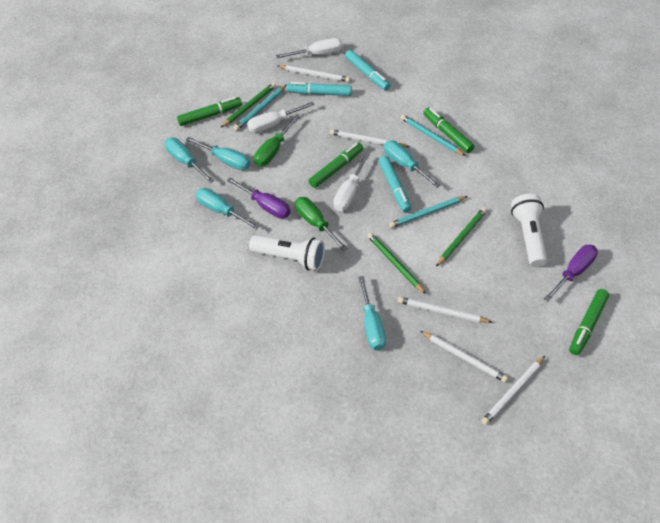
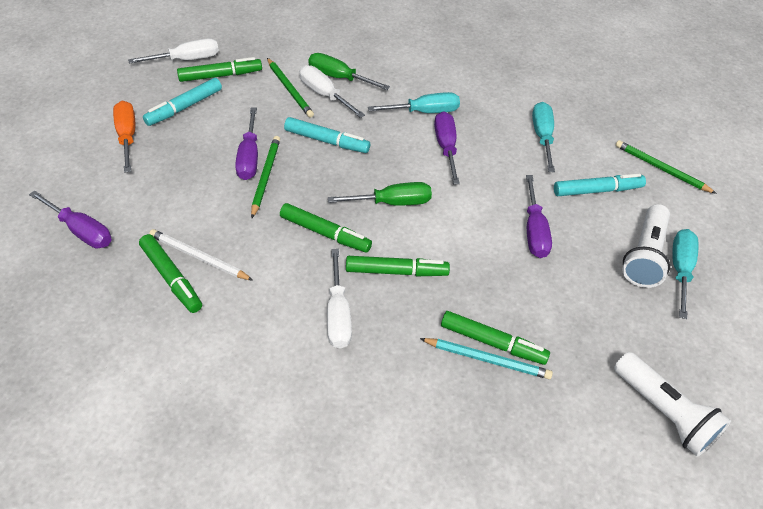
green marker: 4 -> 5
orange screwdriver: 0 -> 1
purple screwdriver: 2 -> 4
turquoise pencil: 3 -> 1
turquoise screwdriver: 5 -> 3
white pencil: 5 -> 1

